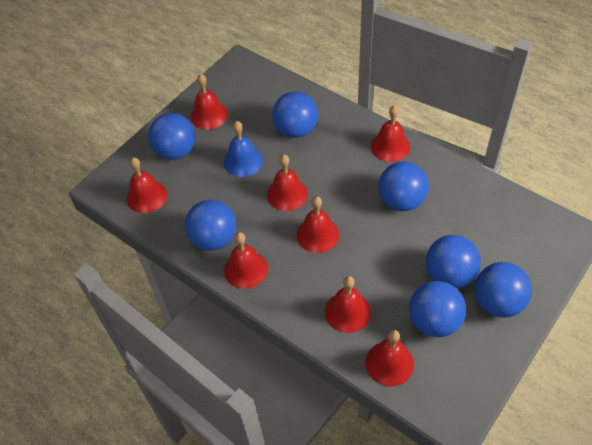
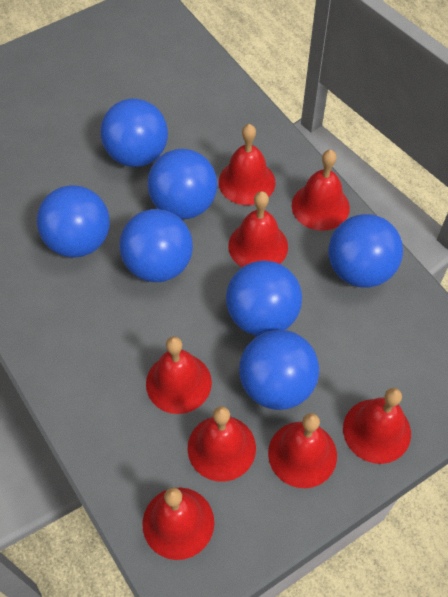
blue bell: 1 -> 0

